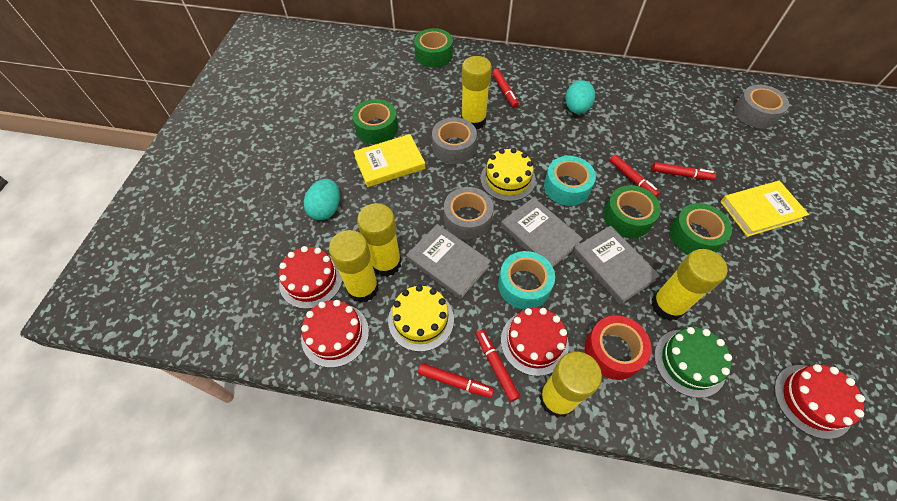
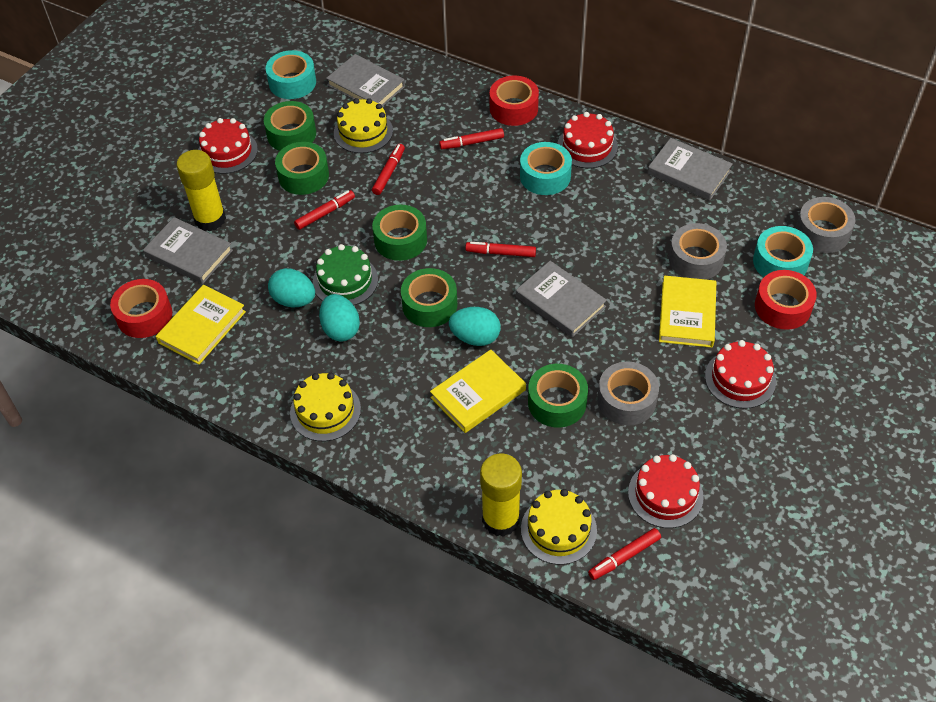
green tape: 4 -> 5
grey book: 3 -> 4
red tape: 1 -> 3
turquoise egg: 2 -> 3
turquoise tape: 2 -> 3
yellow book: 2 -> 3
yellow cake: 2 -> 3
yellow glue stick: 5 -> 2

